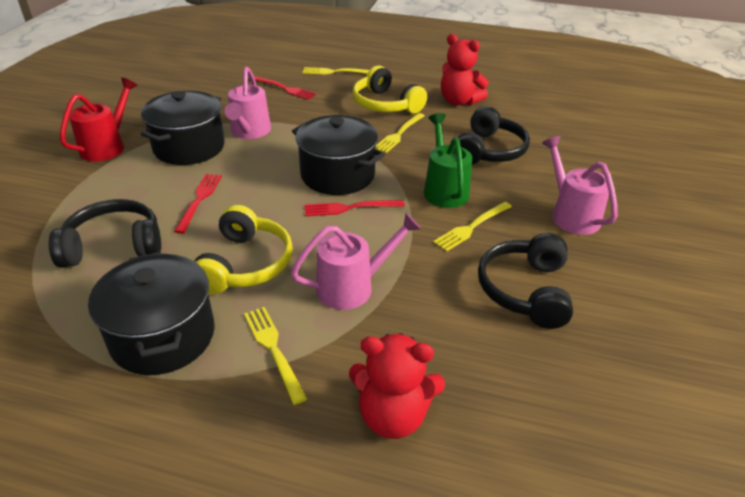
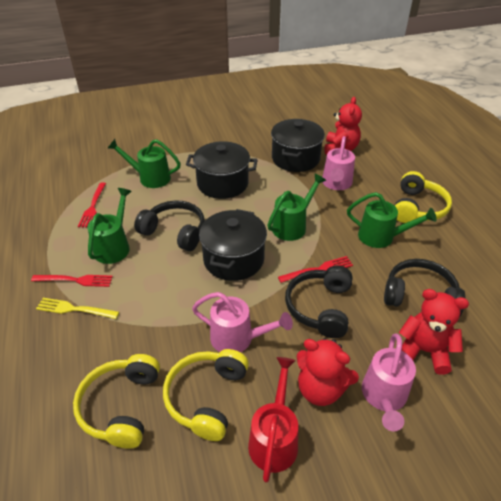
green watering can: 1 -> 4
red teddy bear: 2 -> 3
yellow fork: 4 -> 1
yellow headphones: 2 -> 3

